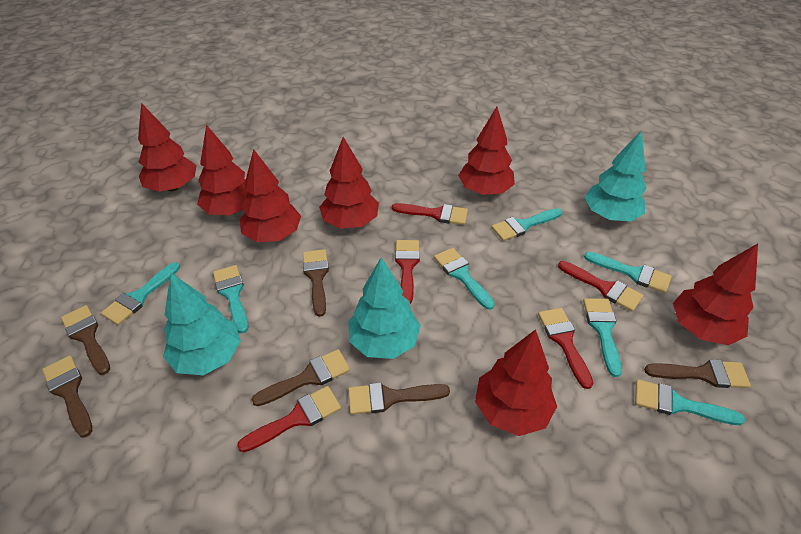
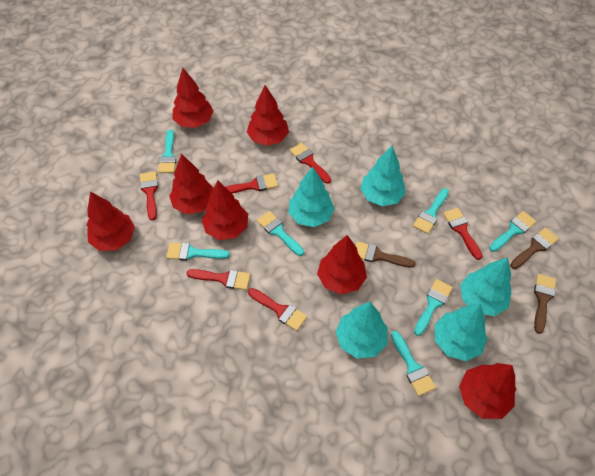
brown brush: 6 -> 3
red brush: 5 -> 6
turquoise tree: 3 -> 5

